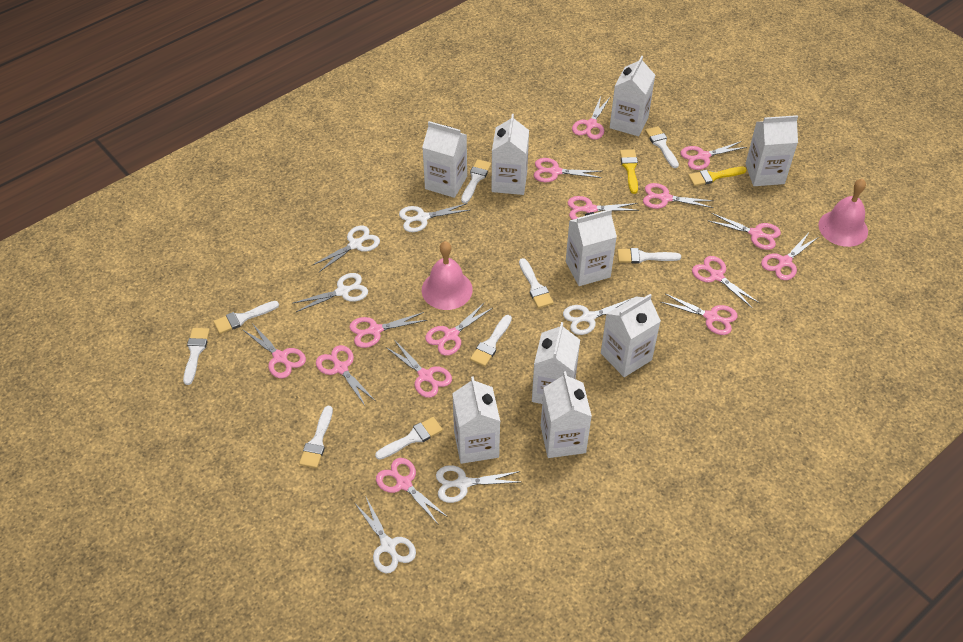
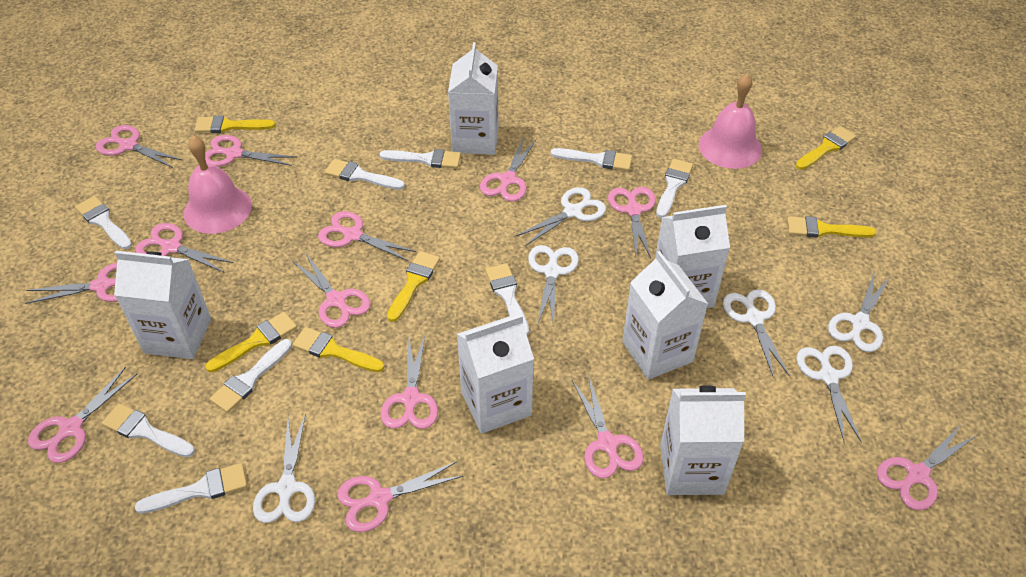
pink scissors: 15 -> 13
white carton: 9 -> 6
yellow brush: 2 -> 6

